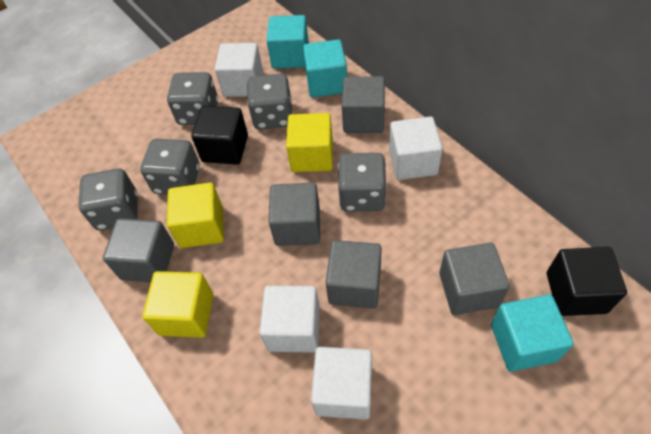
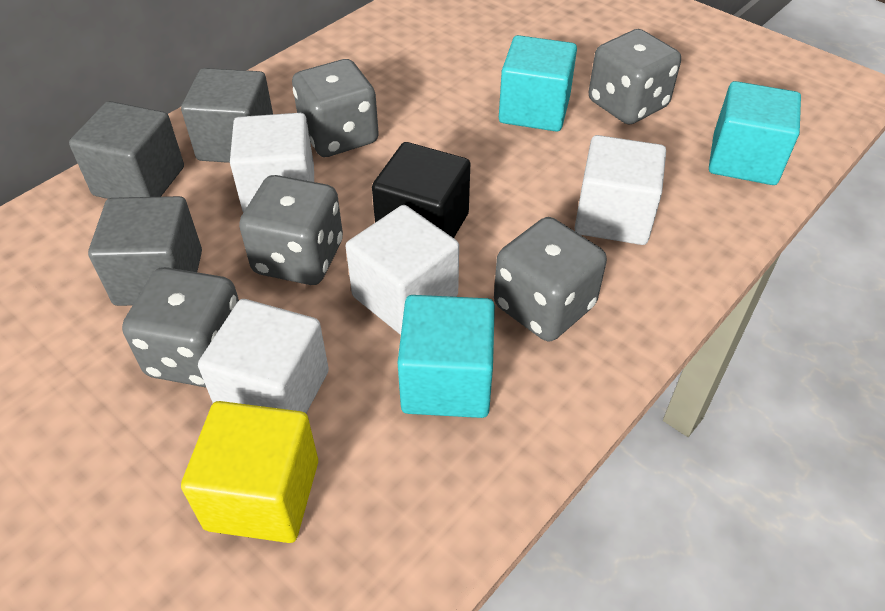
black cube: 2 -> 1
grey cube: 5 -> 3
yellow cube: 3 -> 1

